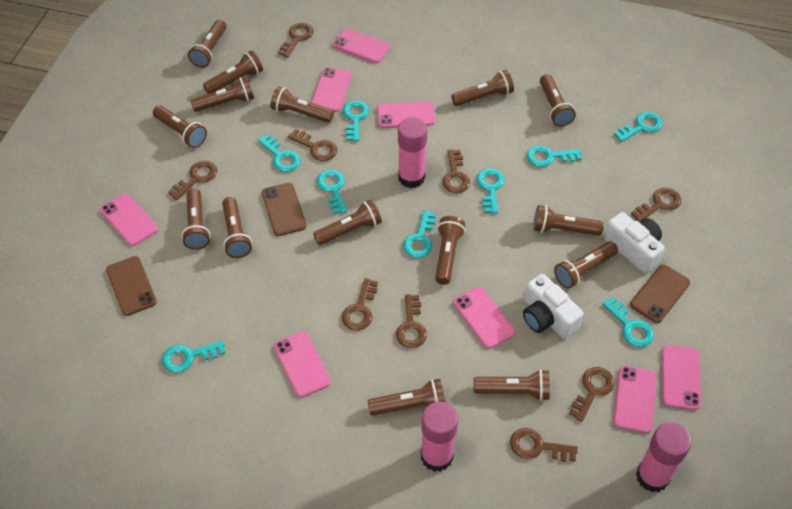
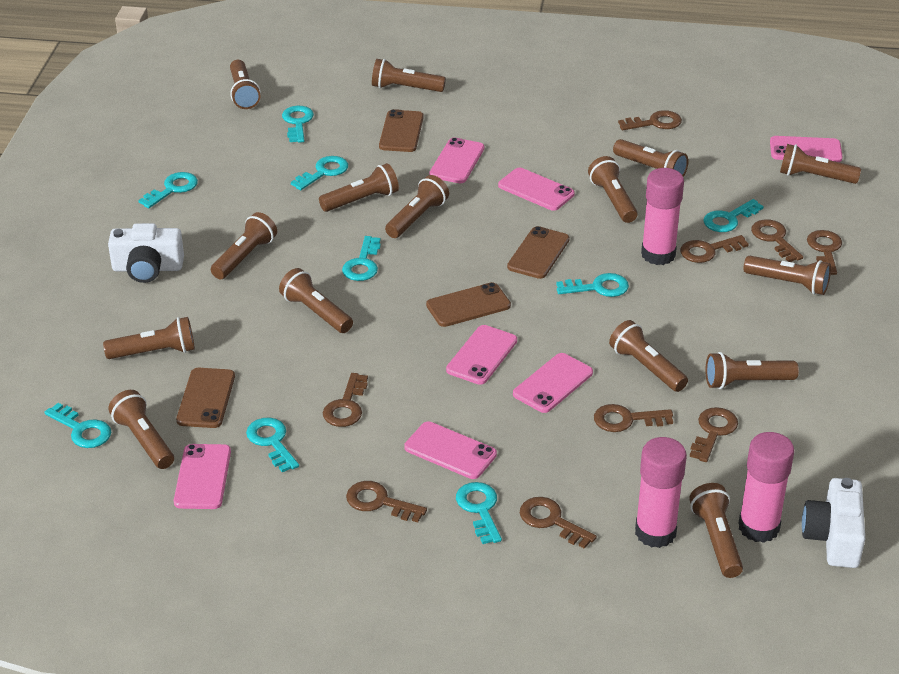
brown phone: 3 -> 4
pink phone: 8 -> 7

